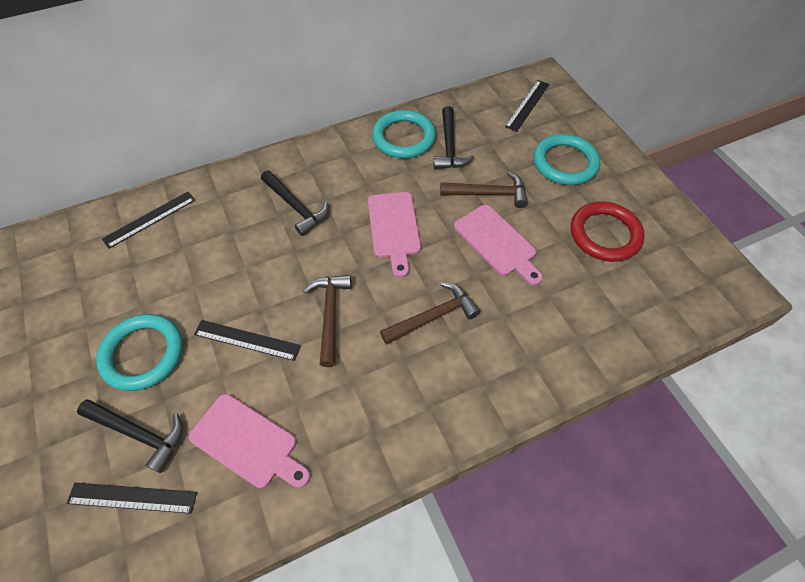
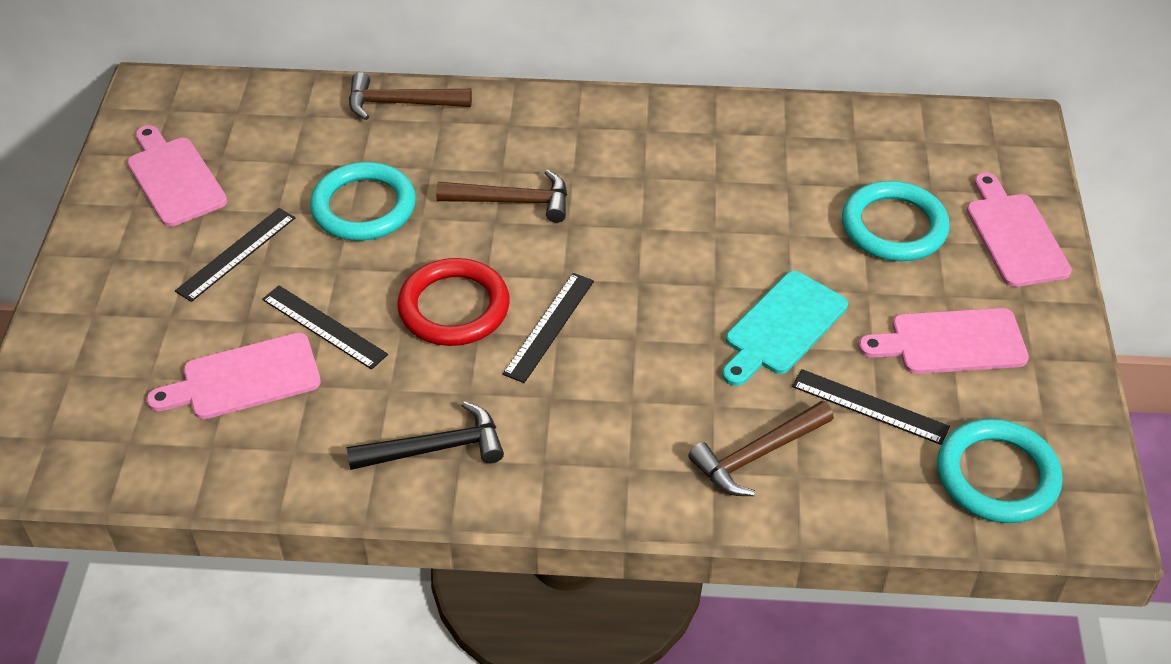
black hammer: 3 -> 1
pink cutting board: 3 -> 4
turquoise cutting board: 0 -> 1

